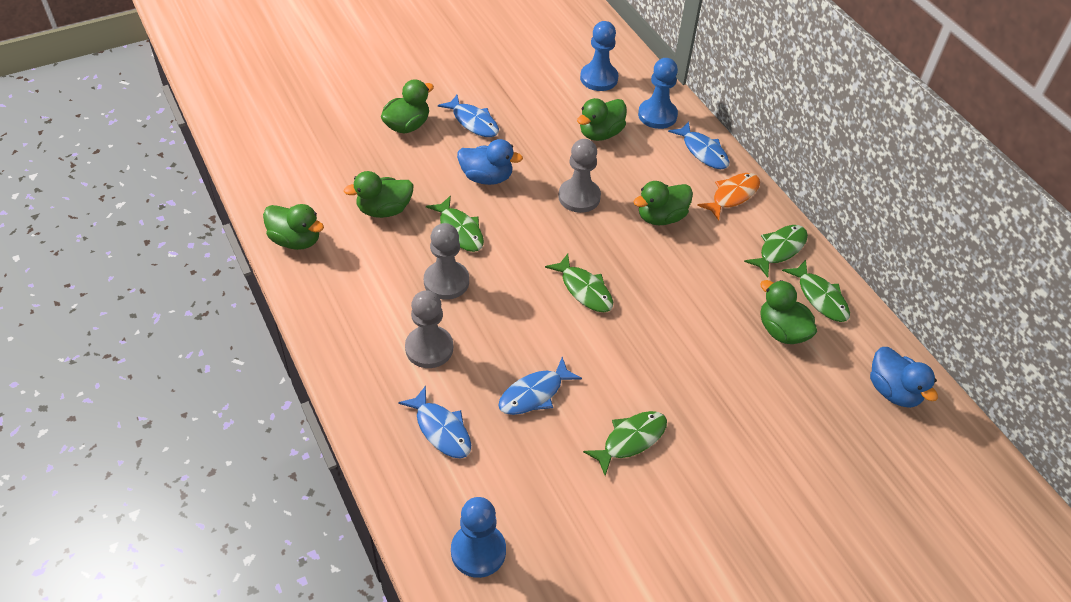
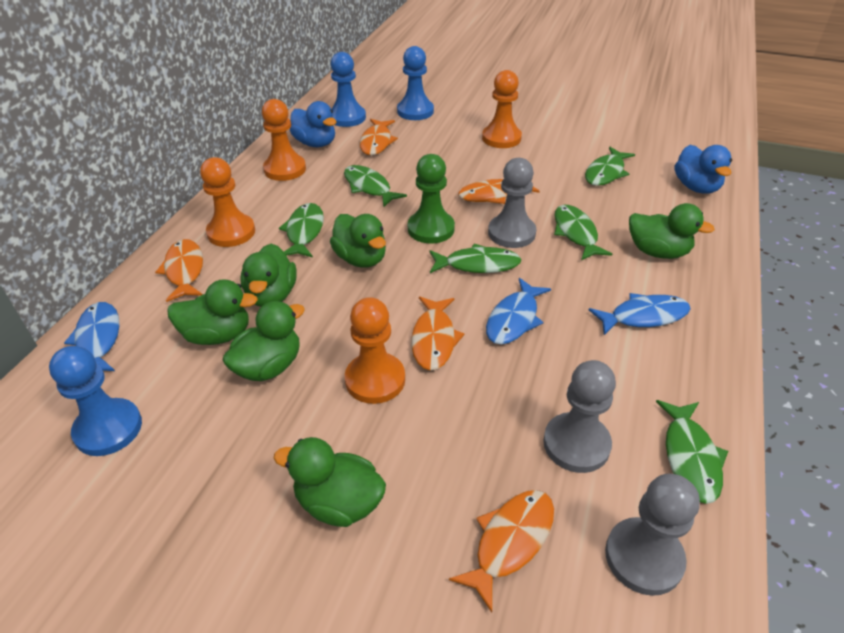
blue fish: 4 -> 3
green fish: 5 -> 6
green pawn: 0 -> 1
orange fish: 1 -> 5
orange pawn: 0 -> 4

